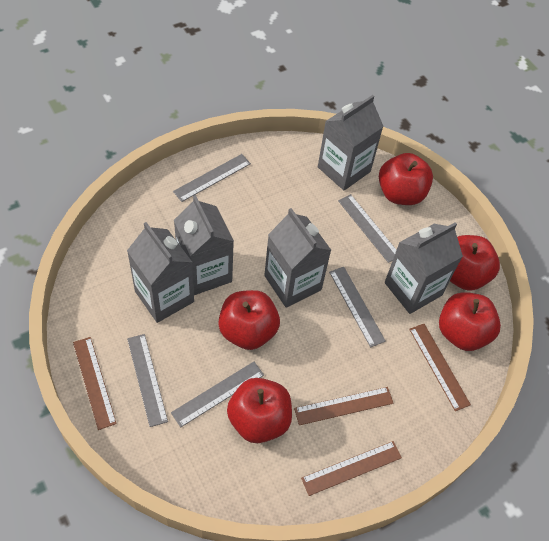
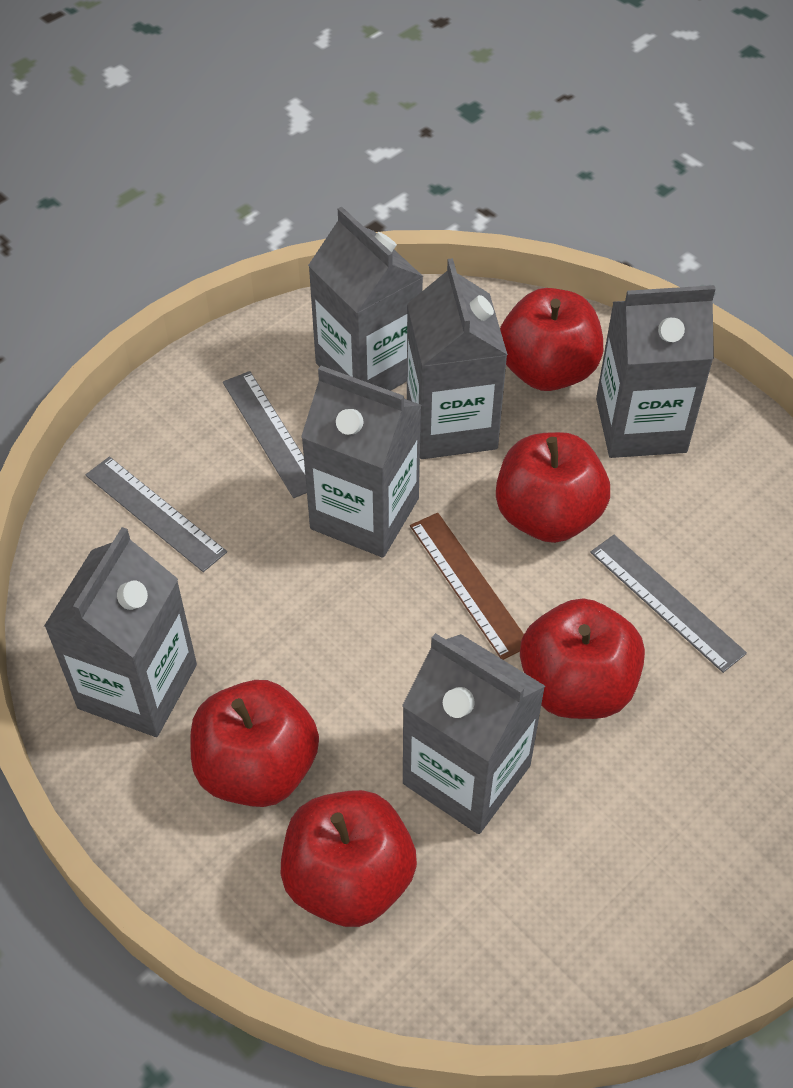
brown ruler: 4 -> 1
grey carton: 5 -> 6
grey ruler: 5 -> 3

